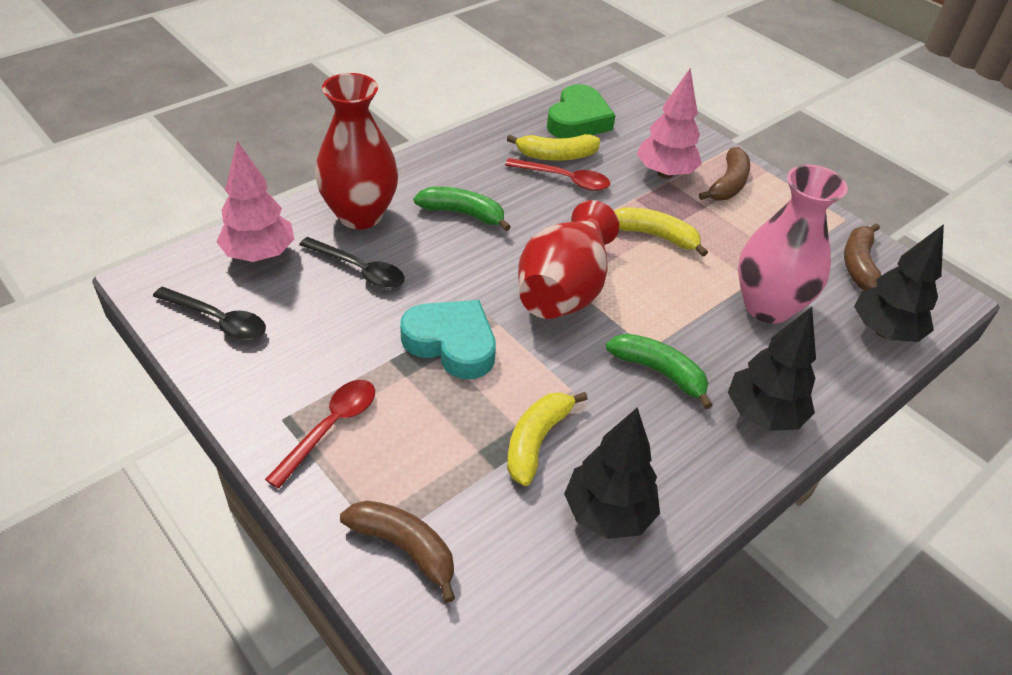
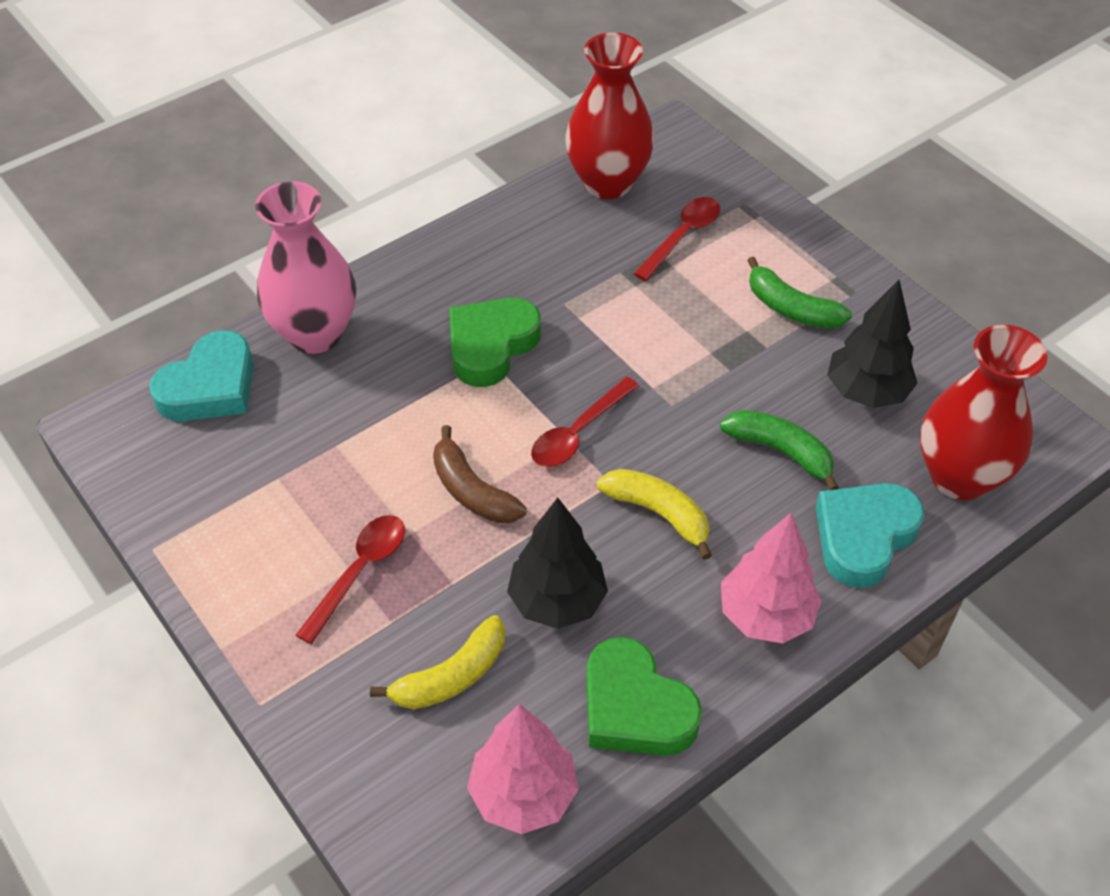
black spoon: 2 -> 0
black tree: 3 -> 2
brown banana: 3 -> 1
green heart: 1 -> 2
red spoon: 2 -> 3
turquoise heart: 1 -> 2
yellow banana: 3 -> 2

